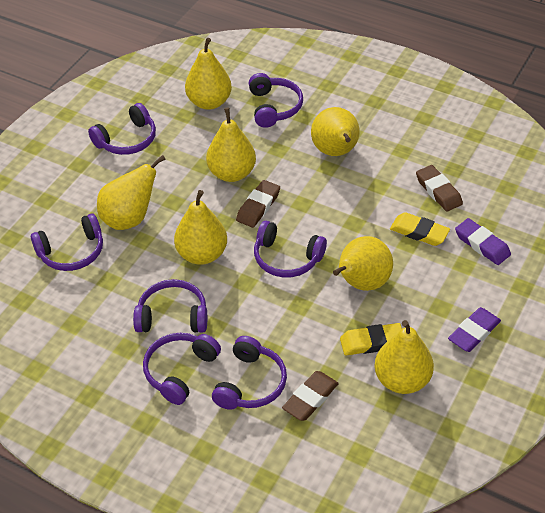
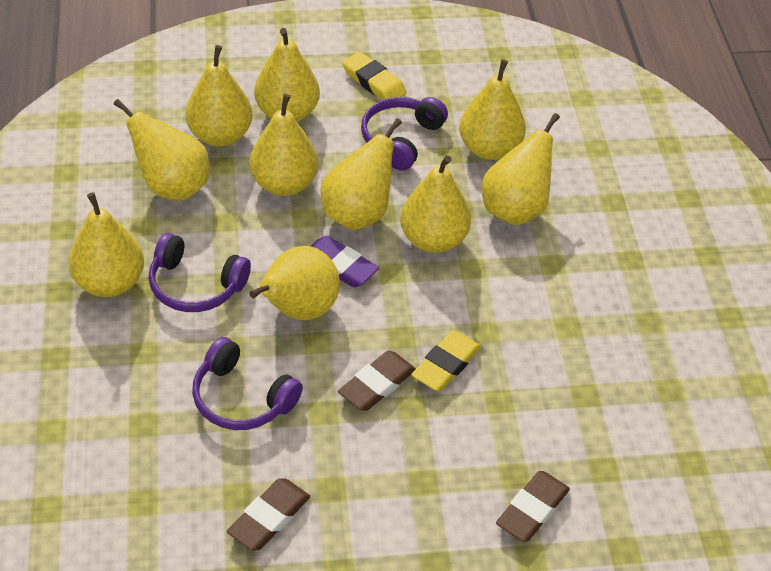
purple eraser: 2 -> 1
purple headphones: 7 -> 3
yellow pear: 7 -> 10

